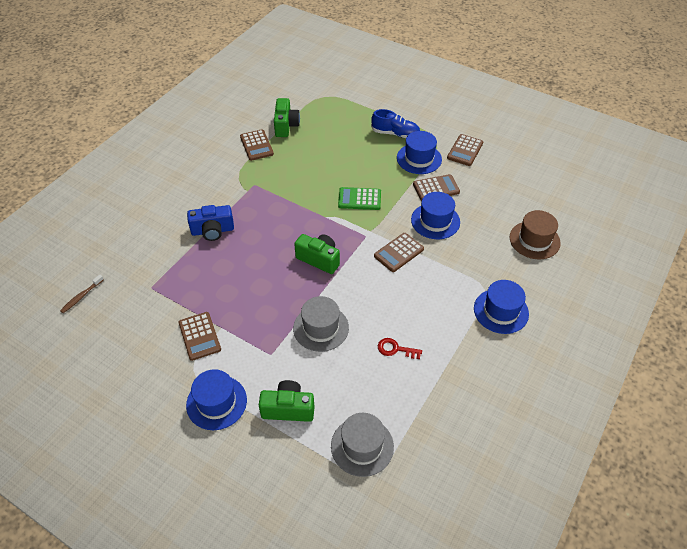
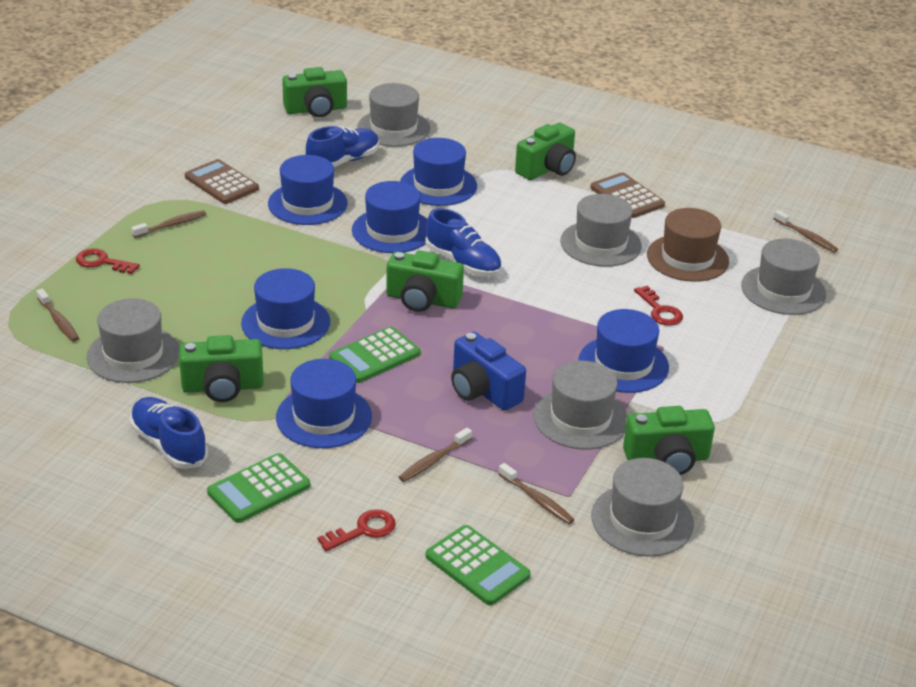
blue hat: 4 -> 6
blue shoe: 1 -> 3
brown calculator: 5 -> 2
brown toothbrush: 1 -> 5
green calculator: 1 -> 3
green camera: 3 -> 5
grey hat: 2 -> 6
red key: 1 -> 3

